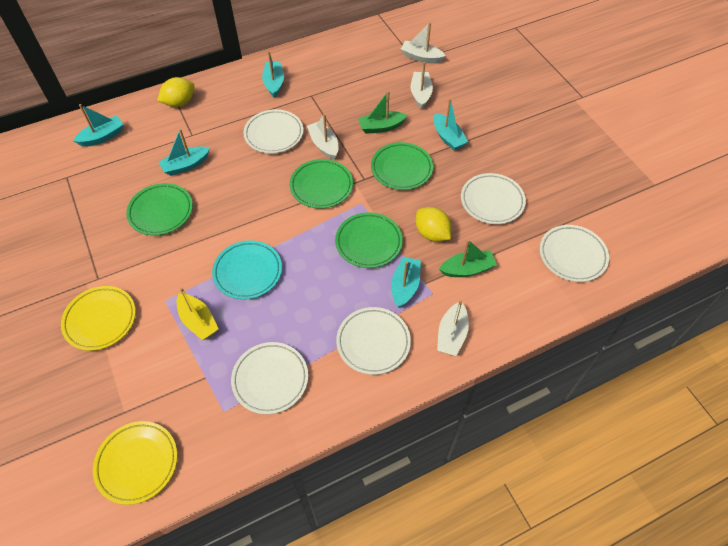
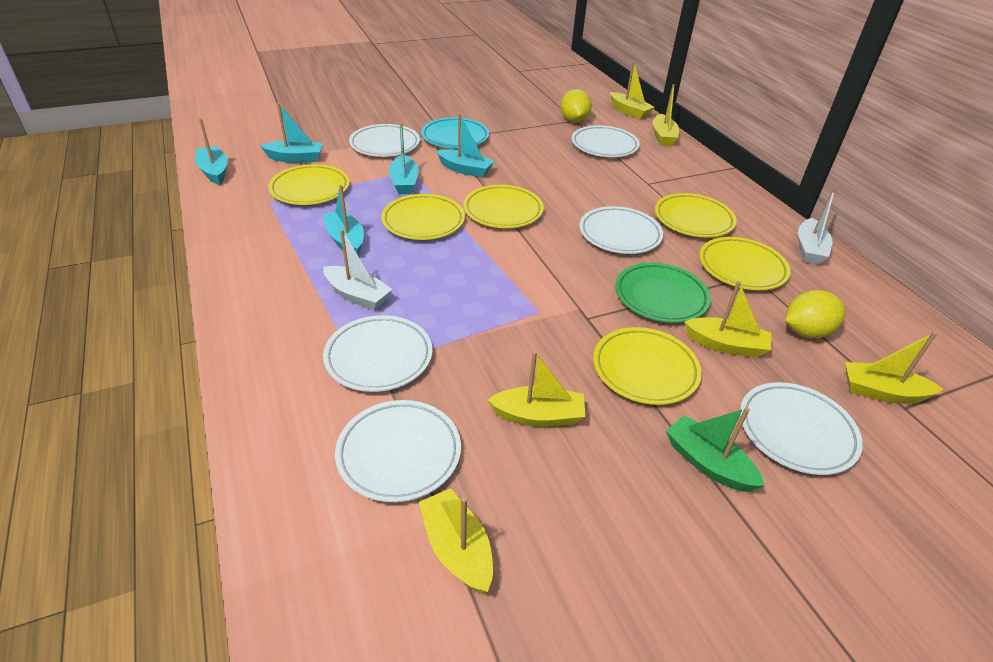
green boat: 2 -> 1
green plate: 4 -> 1
white boat: 4 -> 2
white plate: 5 -> 6
yellow boat: 1 -> 6
yellow plate: 2 -> 6

